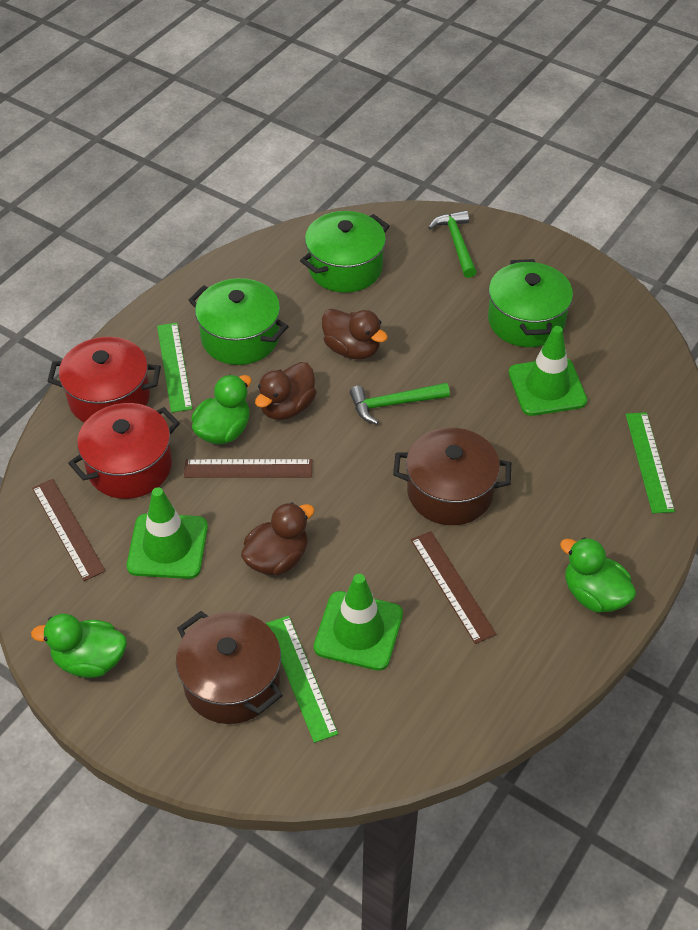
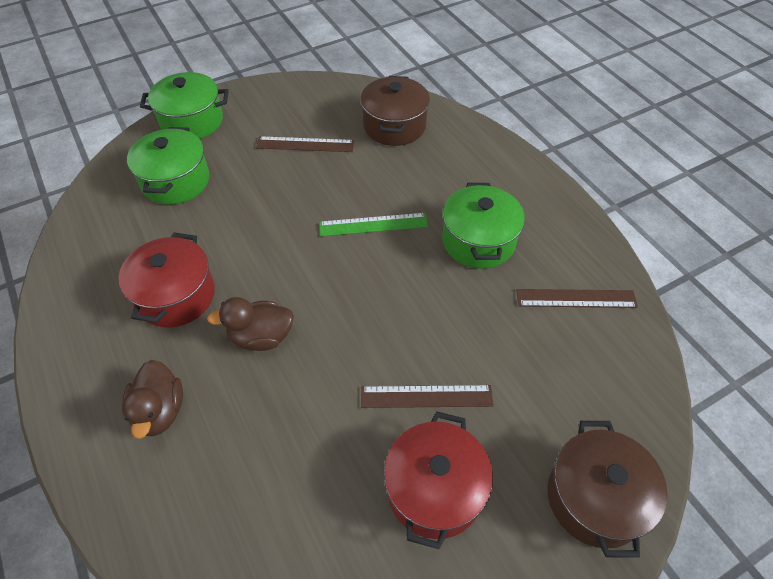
brown duck: 3 -> 2
green duck: 3 -> 0
green hammer: 2 -> 0
green ruler: 3 -> 1
green traffic cone: 3 -> 0

